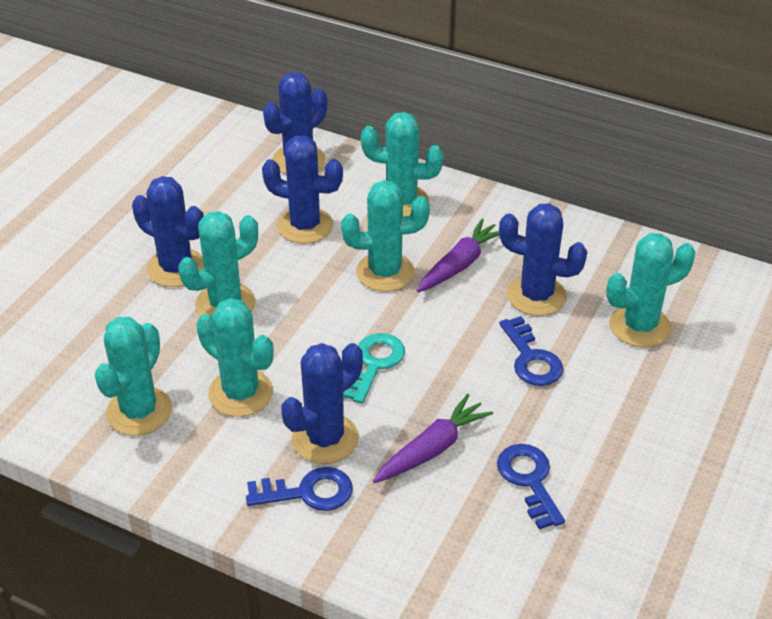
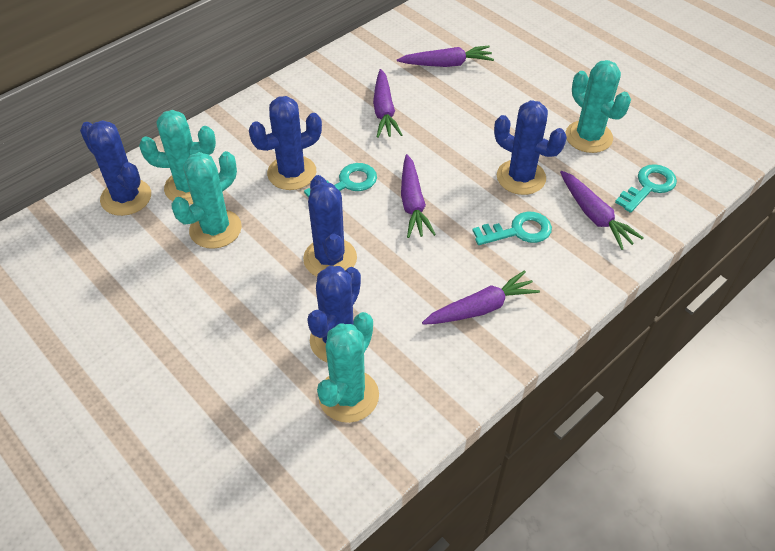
blue key: 3 -> 0
purple carrot: 2 -> 5
turquoise cactus: 6 -> 4
turquoise key: 1 -> 3

